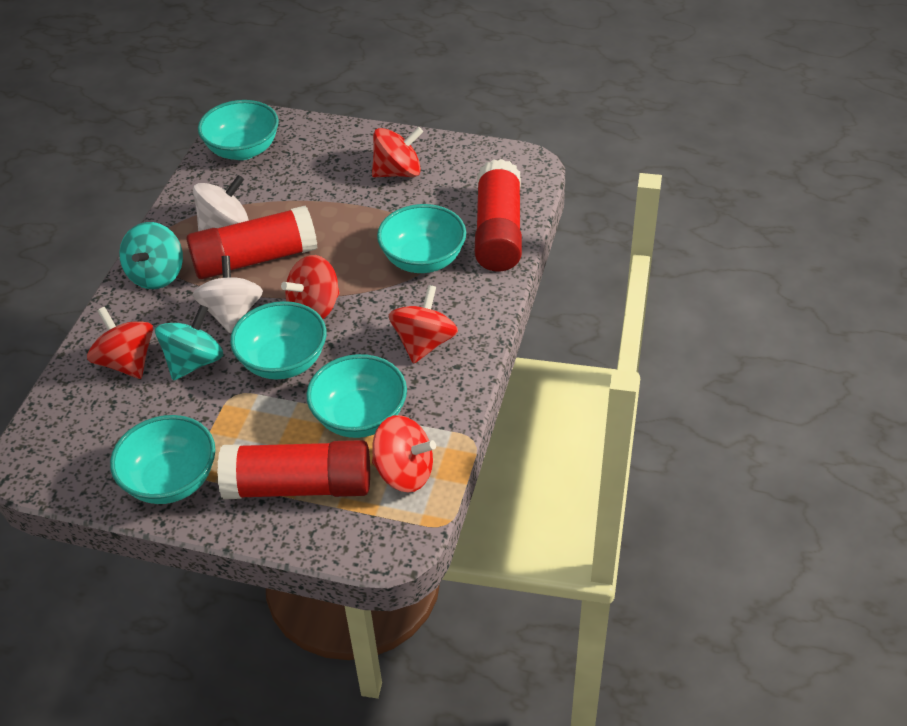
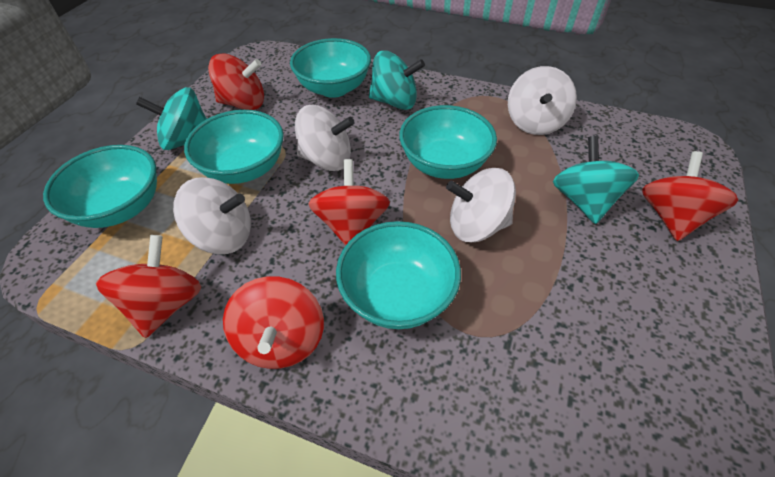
red glue stick: 3 -> 0
turquoise spinning top: 2 -> 3
white spinning top: 2 -> 4

